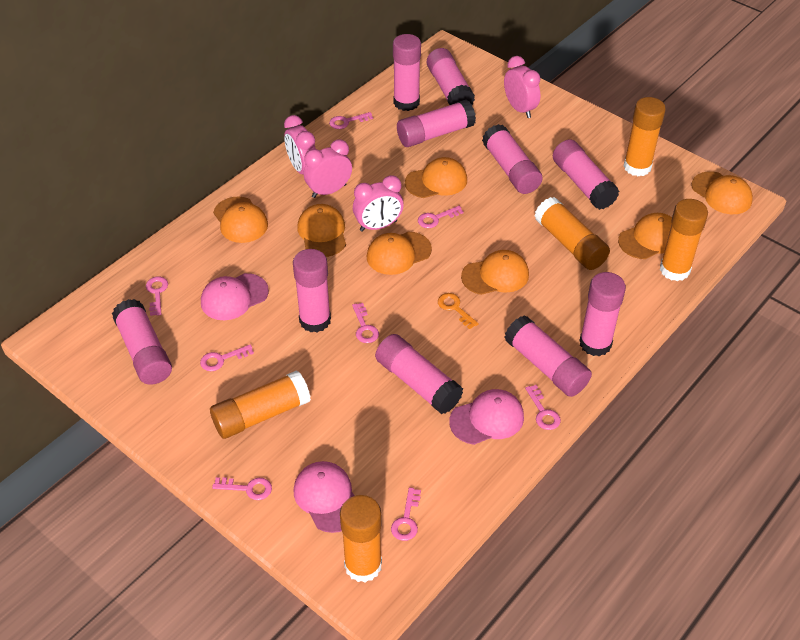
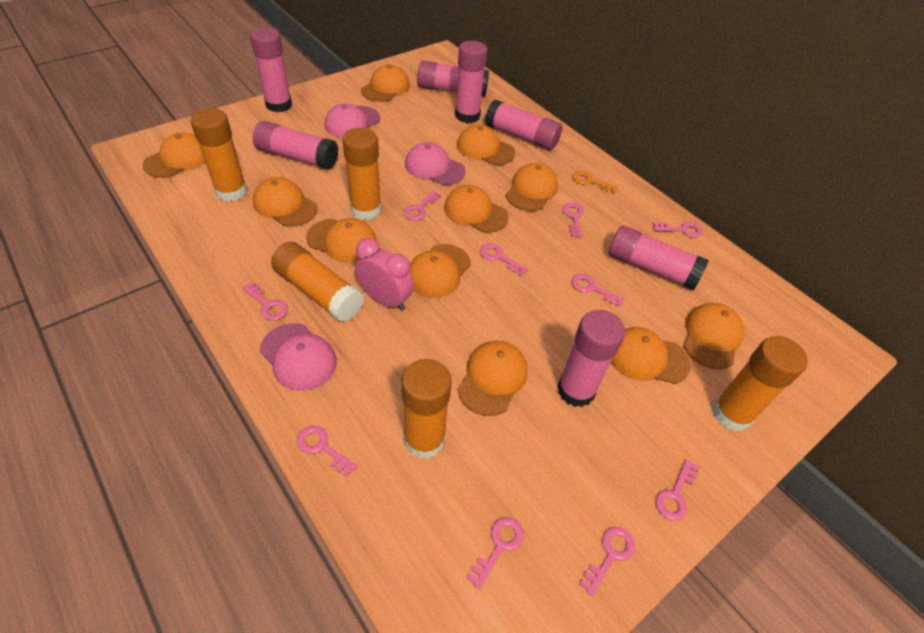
orange cap: 7 -> 11
pink clock: 4 -> 1
pink glue stick: 10 -> 7
pink key: 8 -> 10

